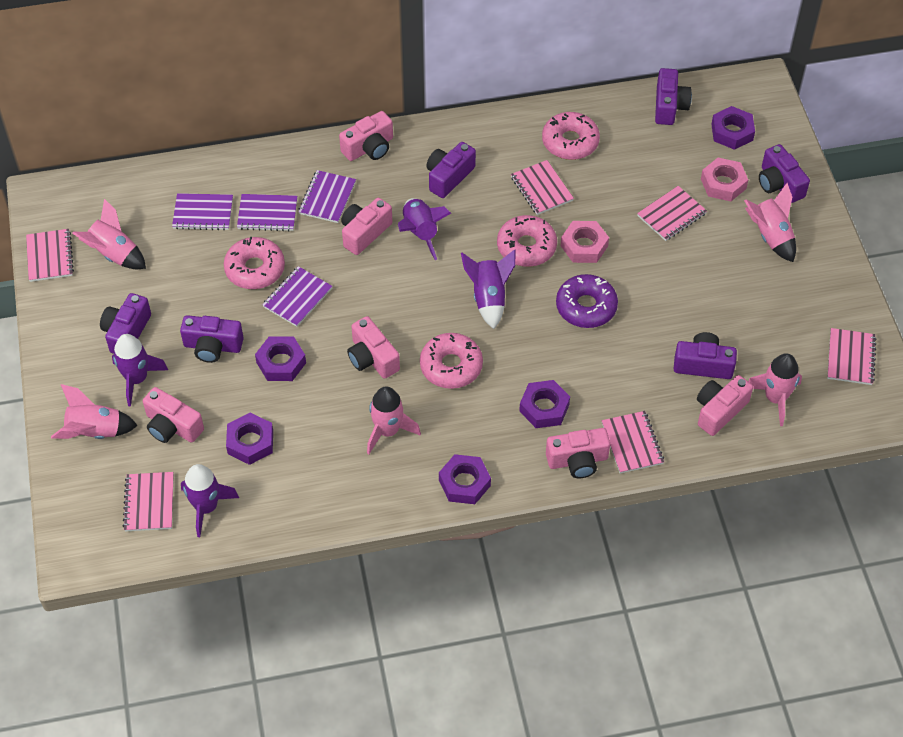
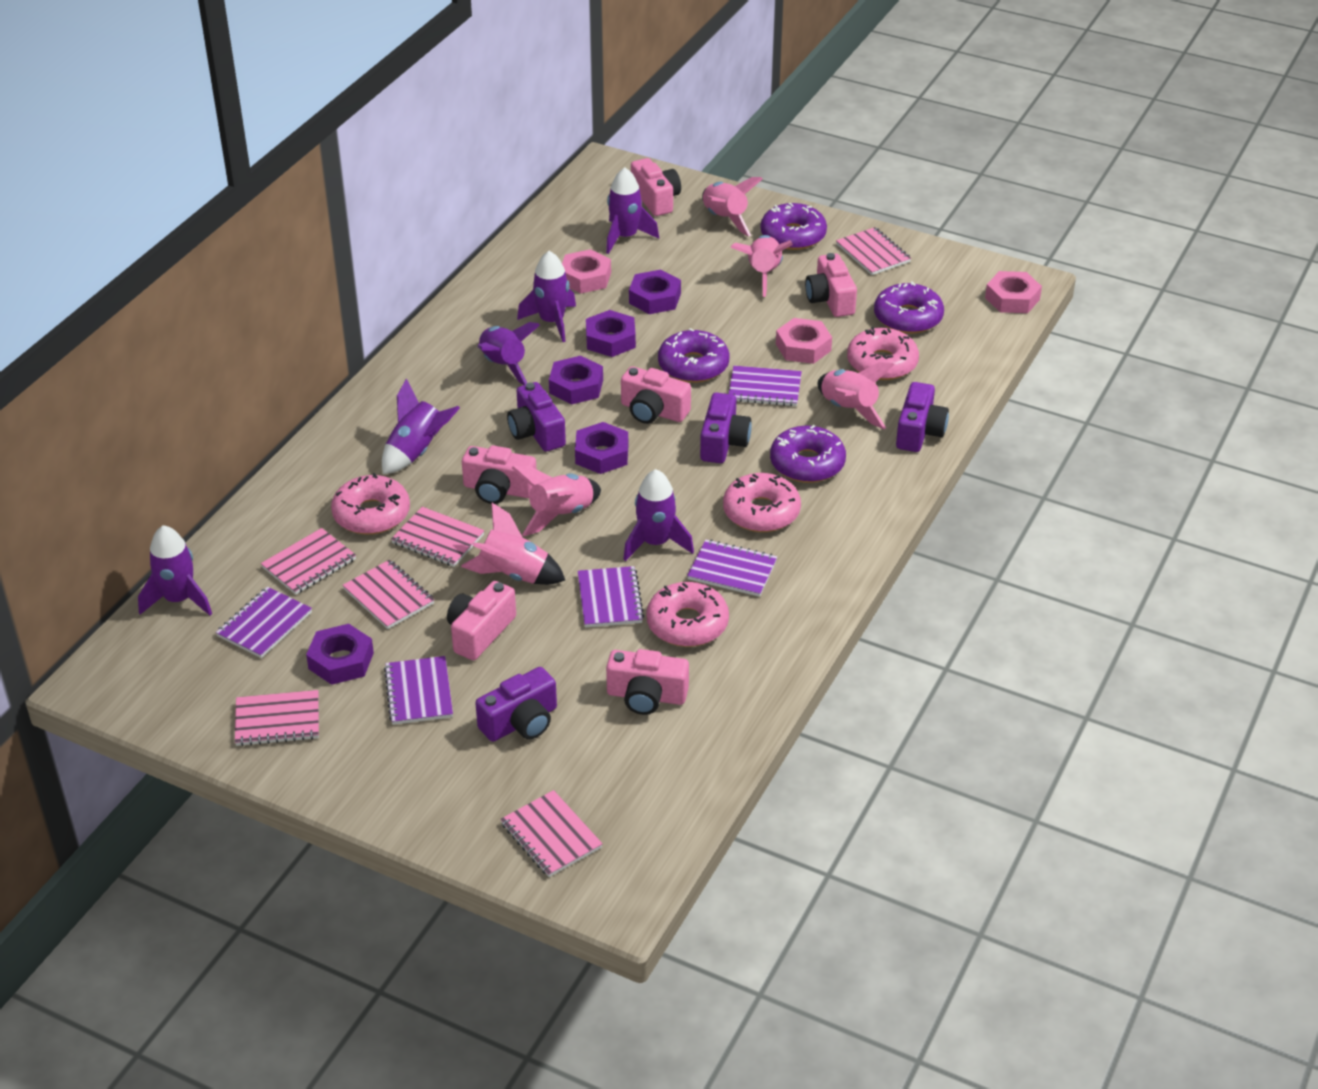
pink nut: 2 -> 3
purple camera: 6 -> 4
purple donut: 1 -> 4
purple notebook: 4 -> 5
purple rocket: 4 -> 6

